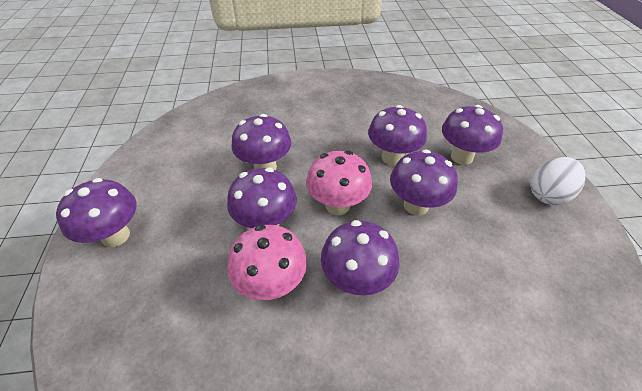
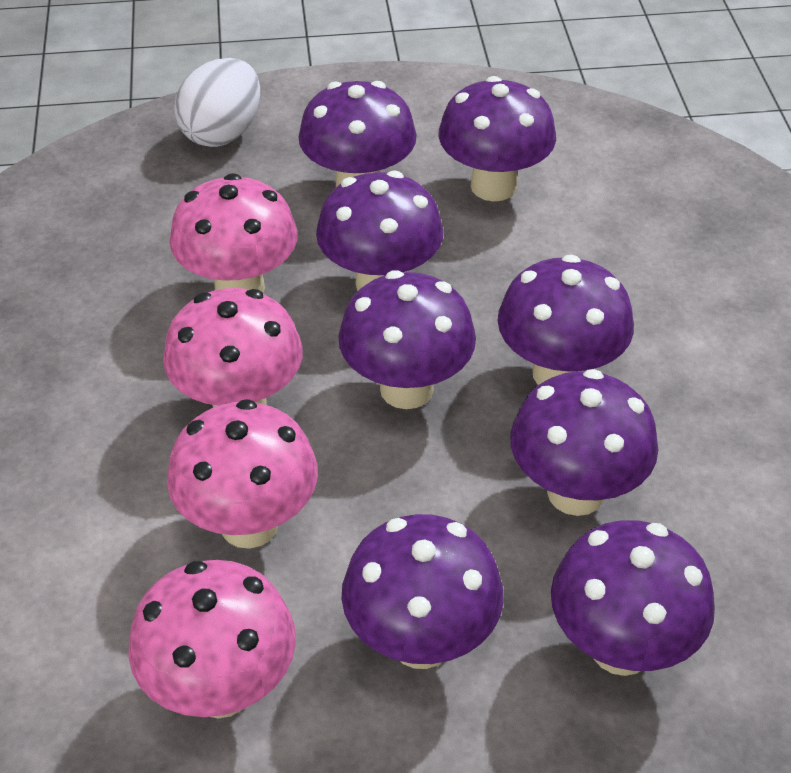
pink mushroom: 2 -> 4
purple mushroom: 7 -> 8

